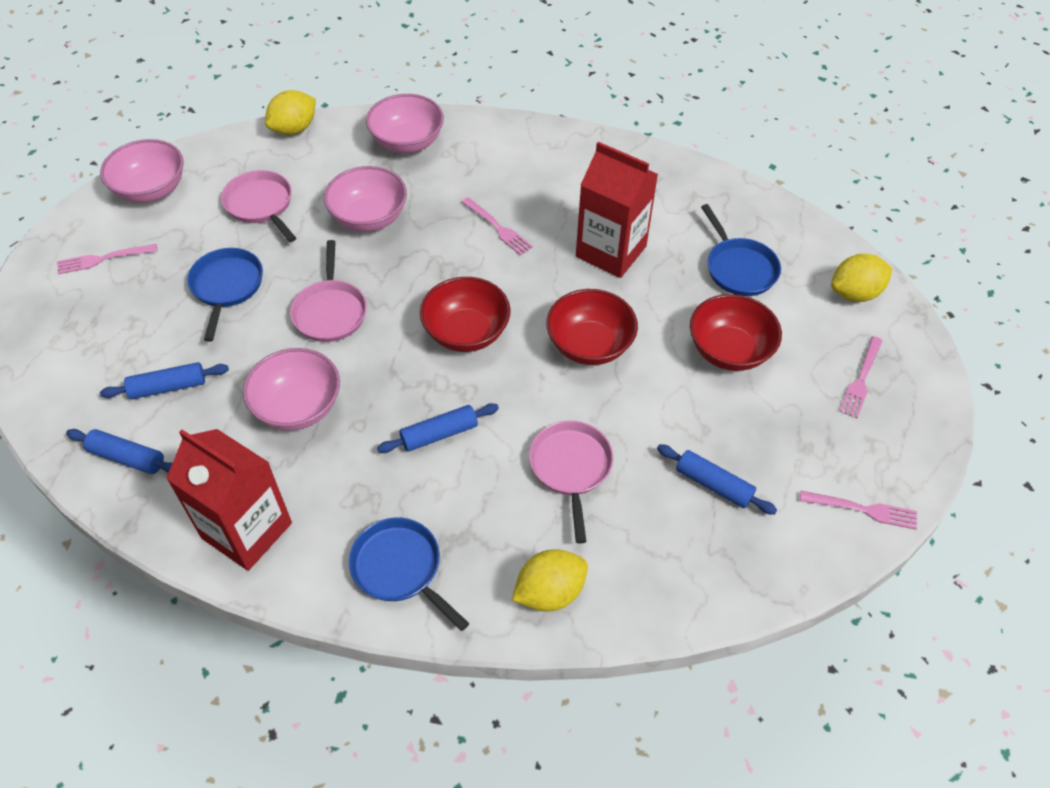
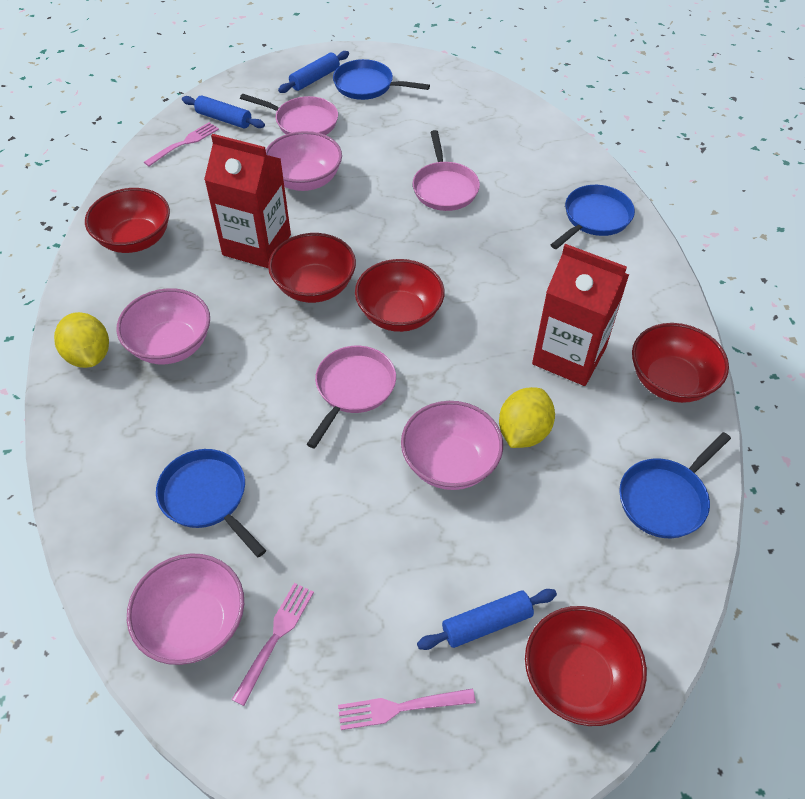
blue pan: 3 -> 4
blue rolling pin: 4 -> 3
pink fork: 4 -> 3
red bowl: 3 -> 5
yellow lemon: 3 -> 2

